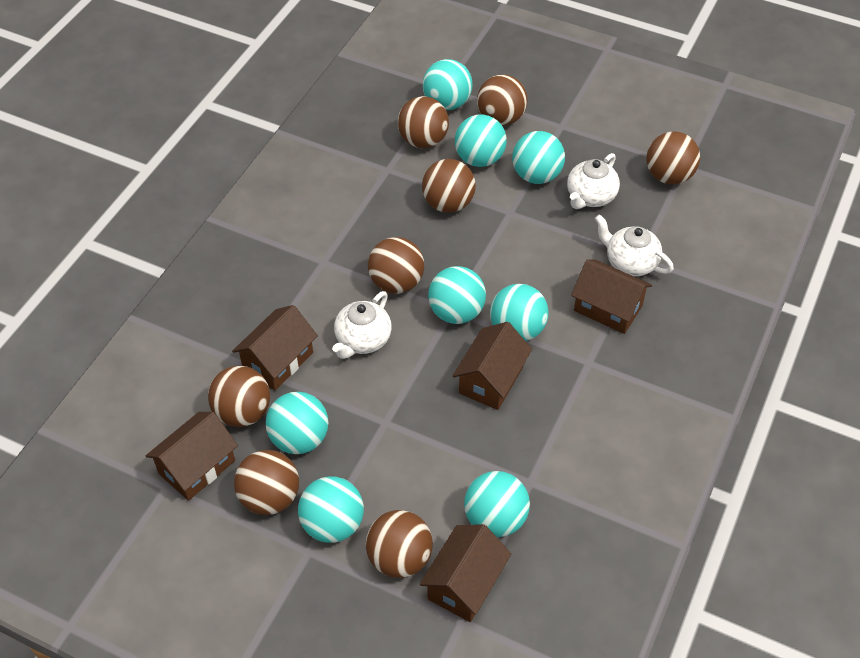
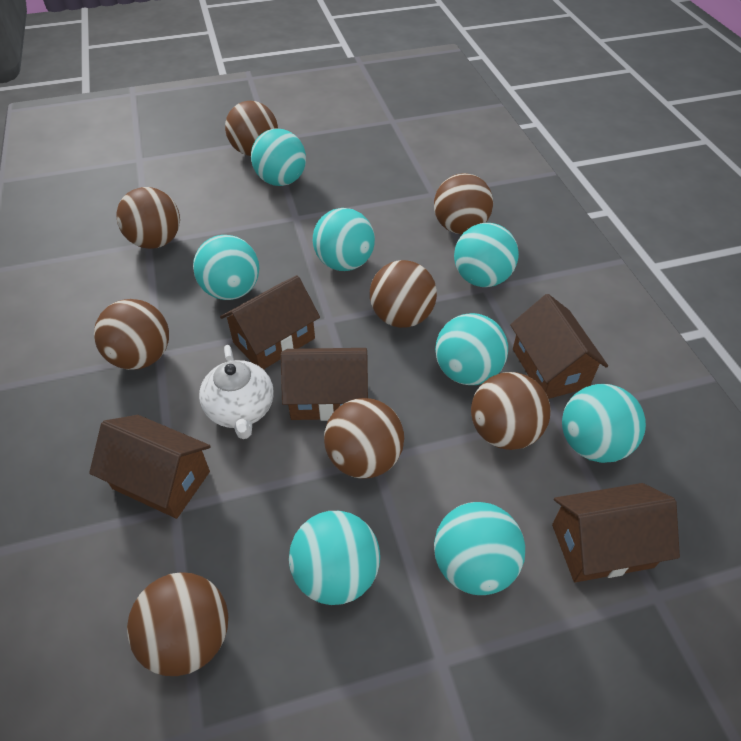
white teapot: 3 -> 1

